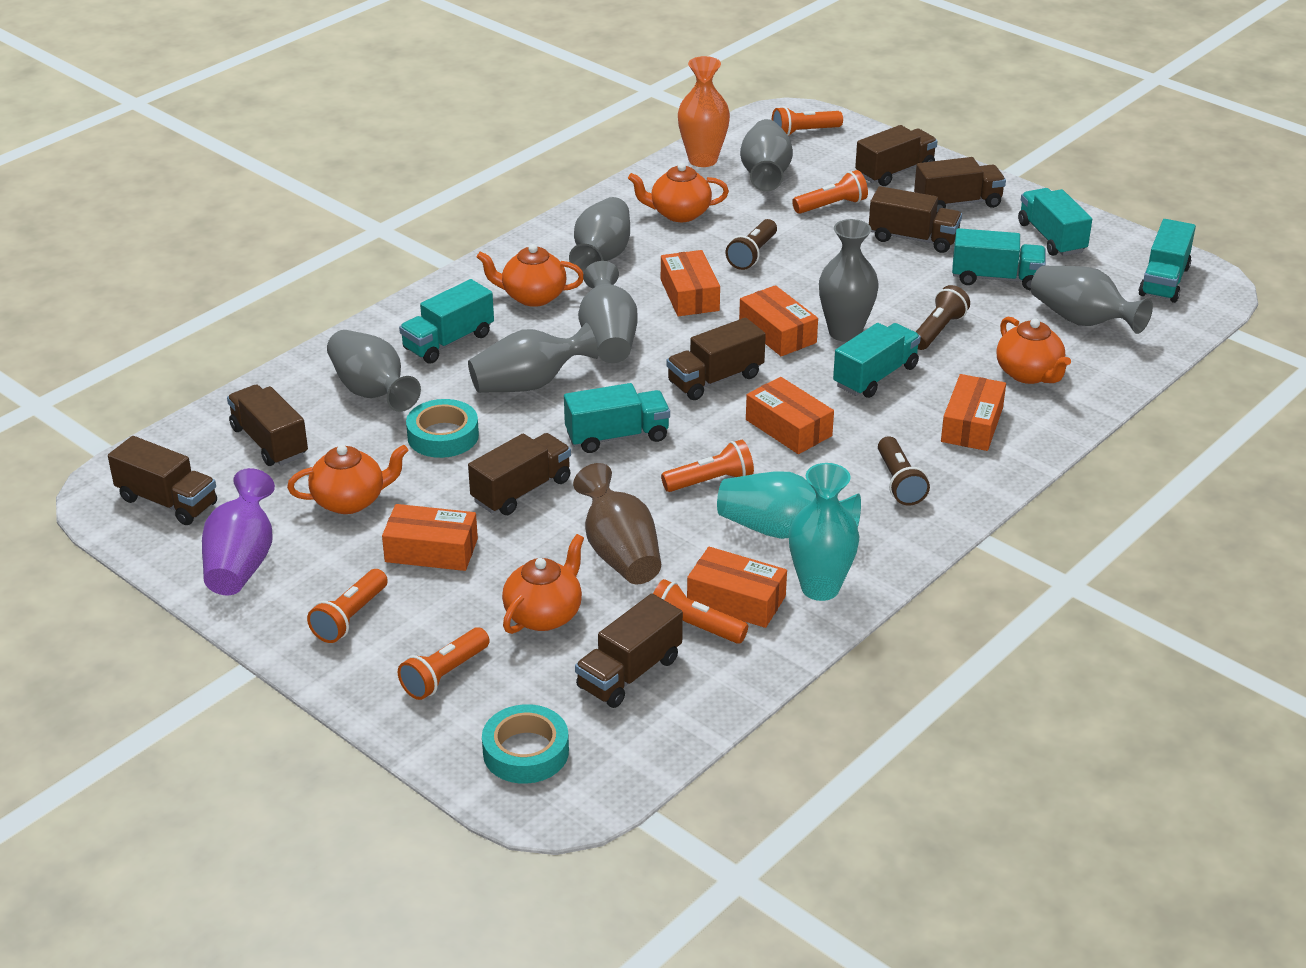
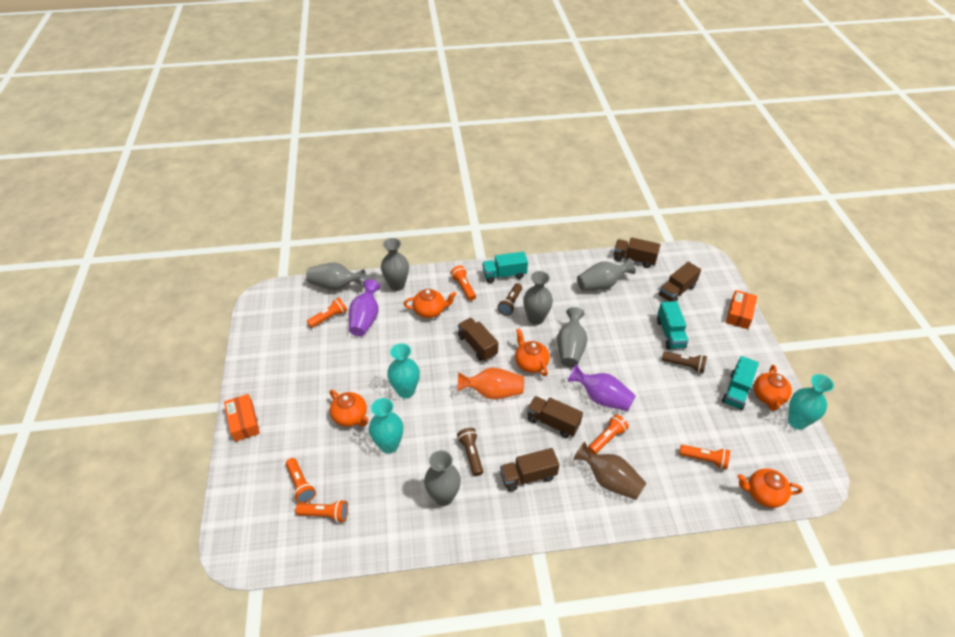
brown truck: 8 -> 5
grey vase: 7 -> 6
orange box: 6 -> 2
purple vase: 1 -> 2
turquoise tape: 2 -> 0
turquoise truck: 6 -> 3
turquoise vase: 2 -> 3

